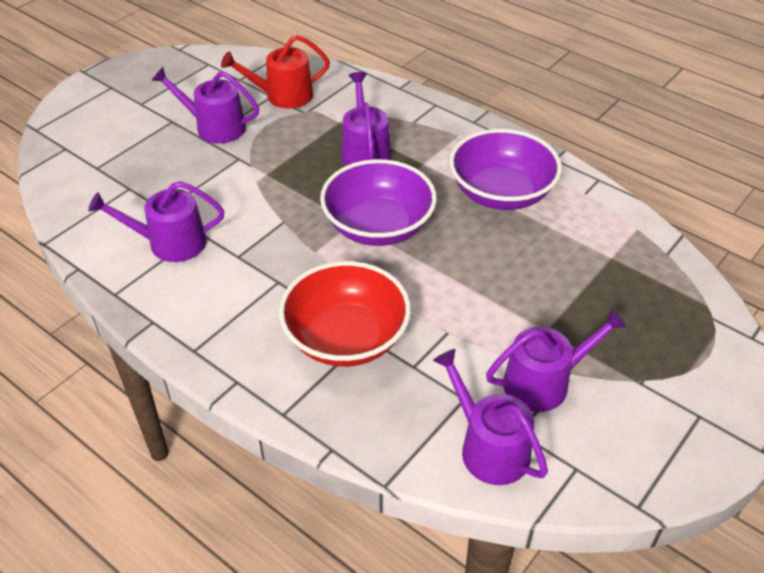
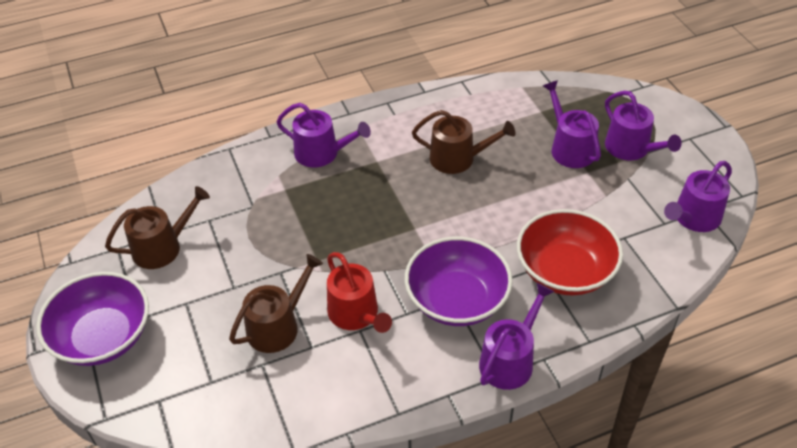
brown watering can: 0 -> 3

